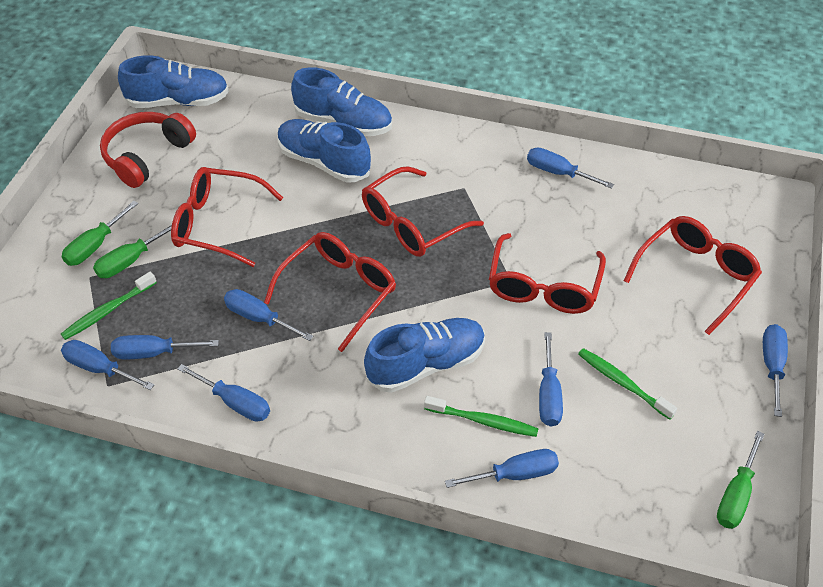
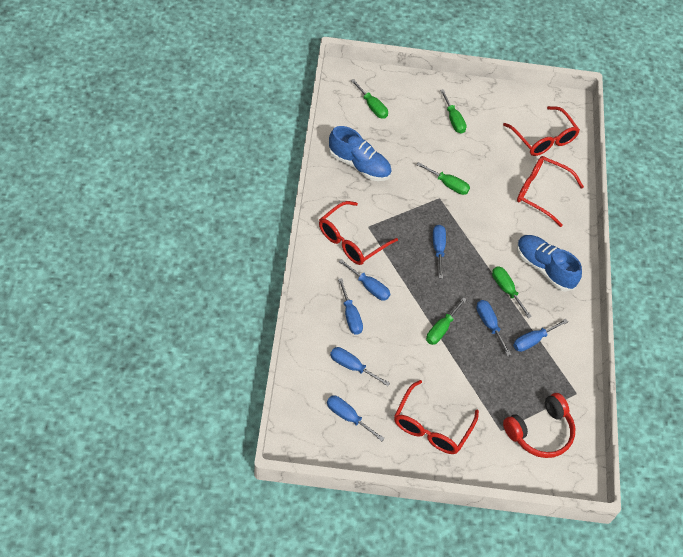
blue screwdriver: 8 -> 7
blue shoe: 4 -> 2
green screwdriver: 3 -> 5
green toothbrush: 3 -> 0
red glasses: 5 -> 4

